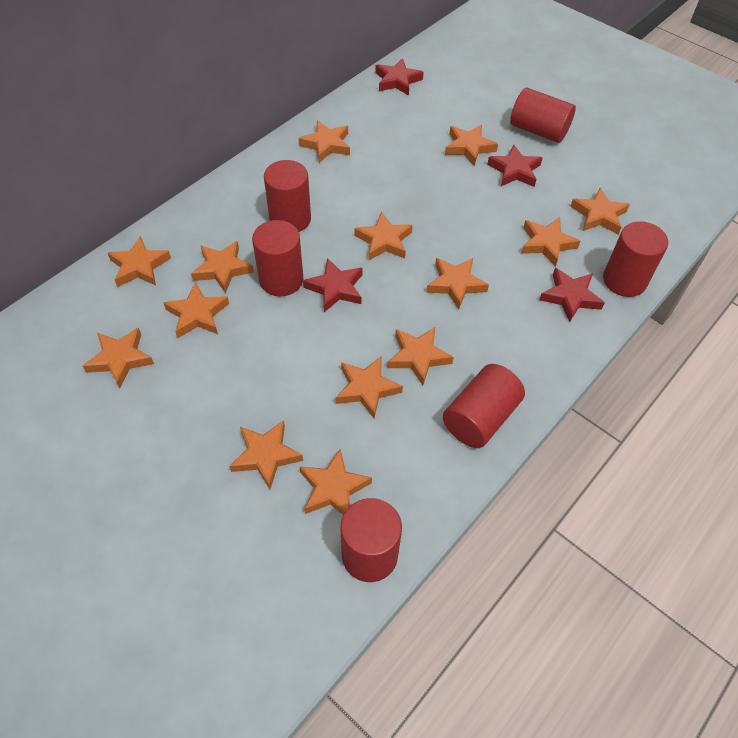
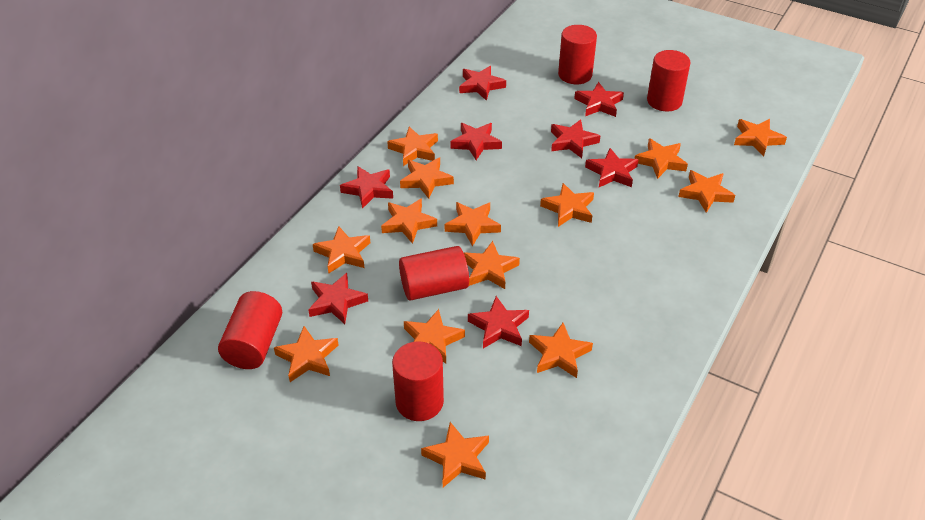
red cylinder: 6 -> 5
red star: 4 -> 8

